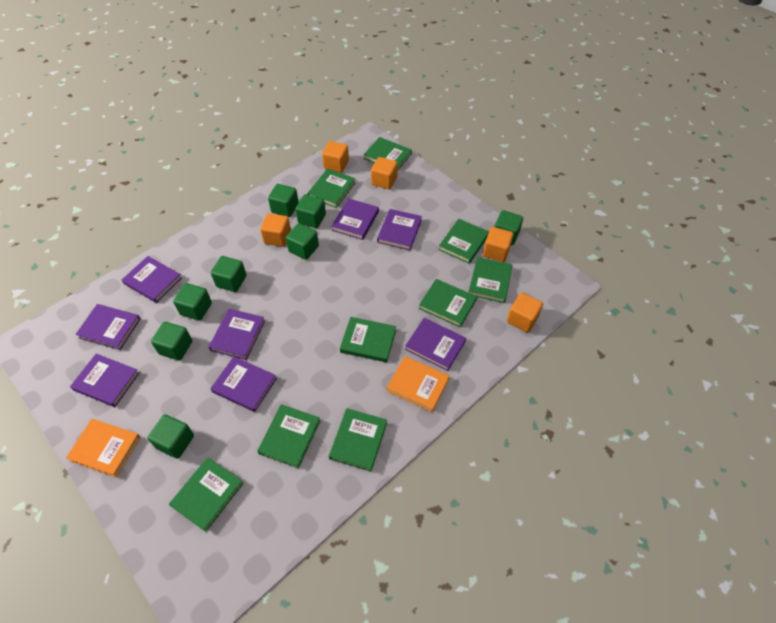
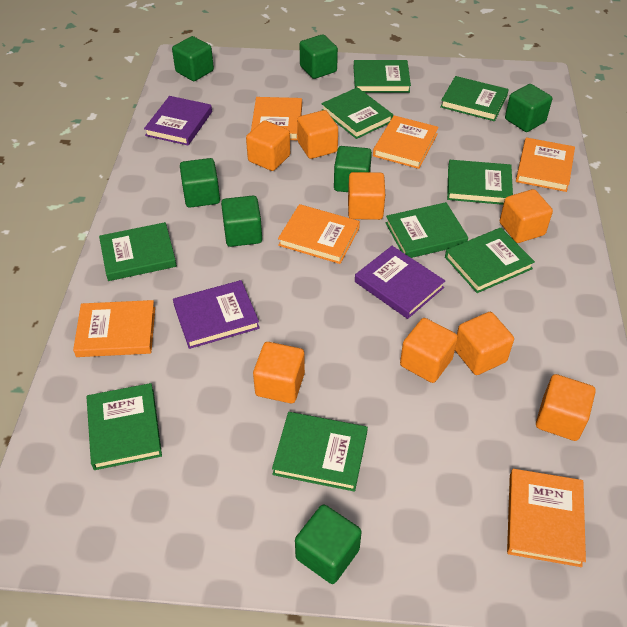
green cube: 8 -> 7
orange book: 2 -> 6
orange cube: 5 -> 8
purple book: 8 -> 3

